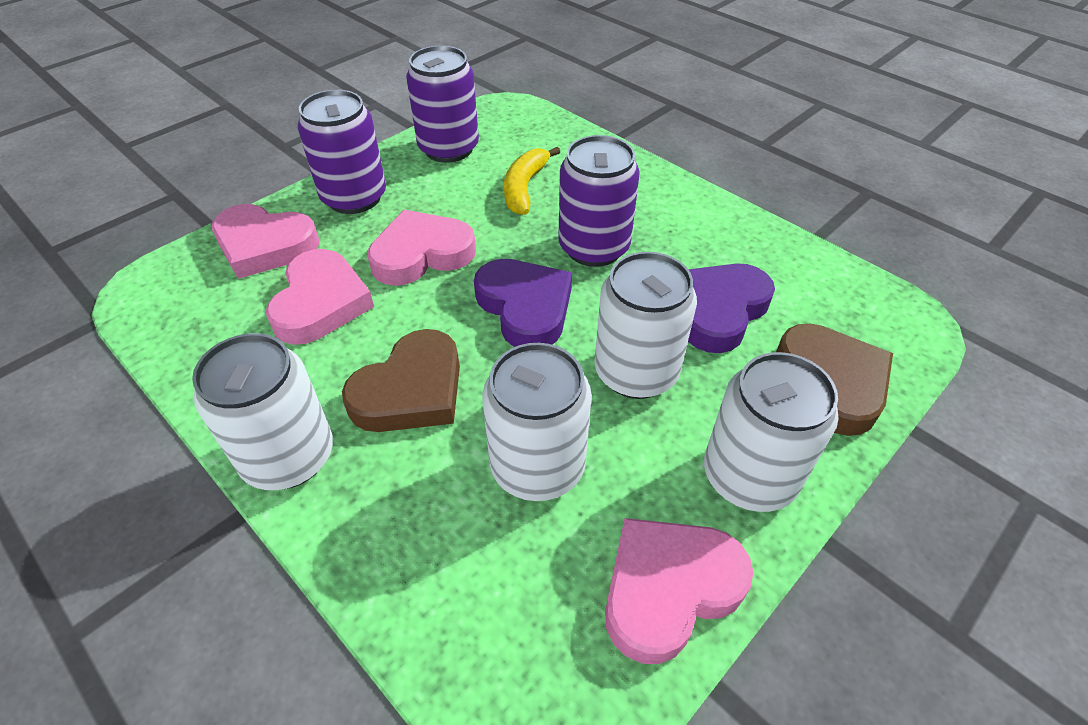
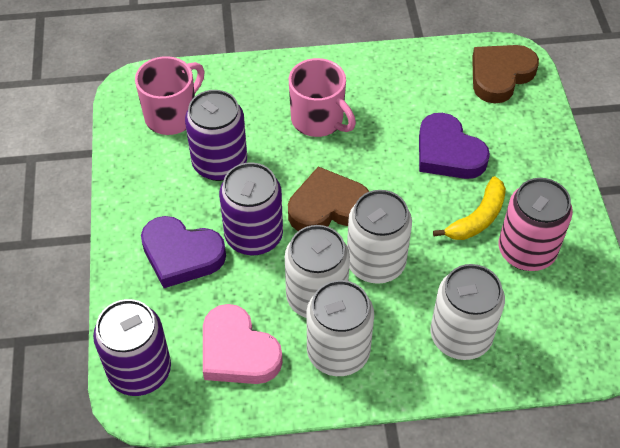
pink can: 0 -> 1
pink heart: 4 -> 1
pink mug: 0 -> 2

